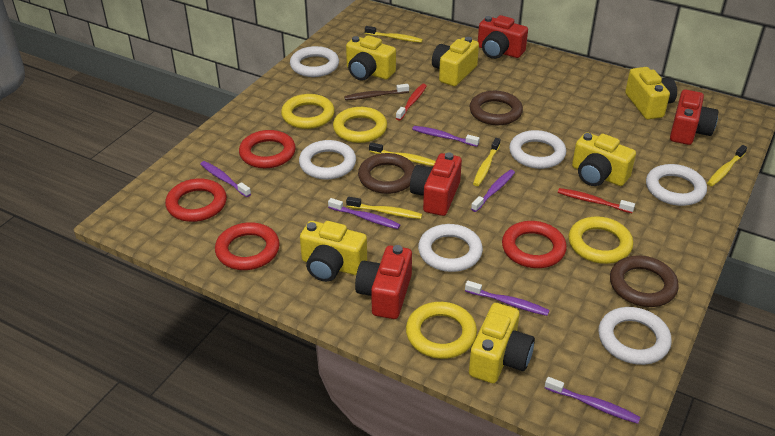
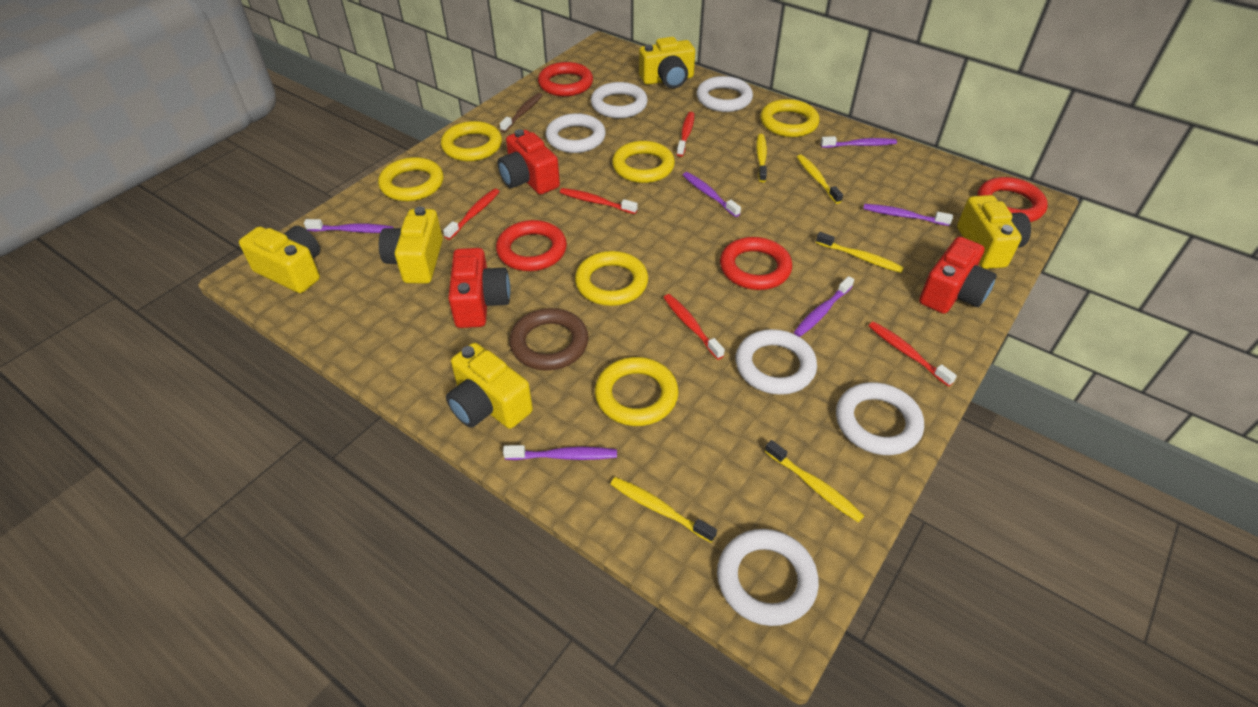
brown ring: 3 -> 1
red camera: 4 -> 3
red toothbrush: 2 -> 5
yellow camera: 6 -> 5
yellow ring: 4 -> 6

